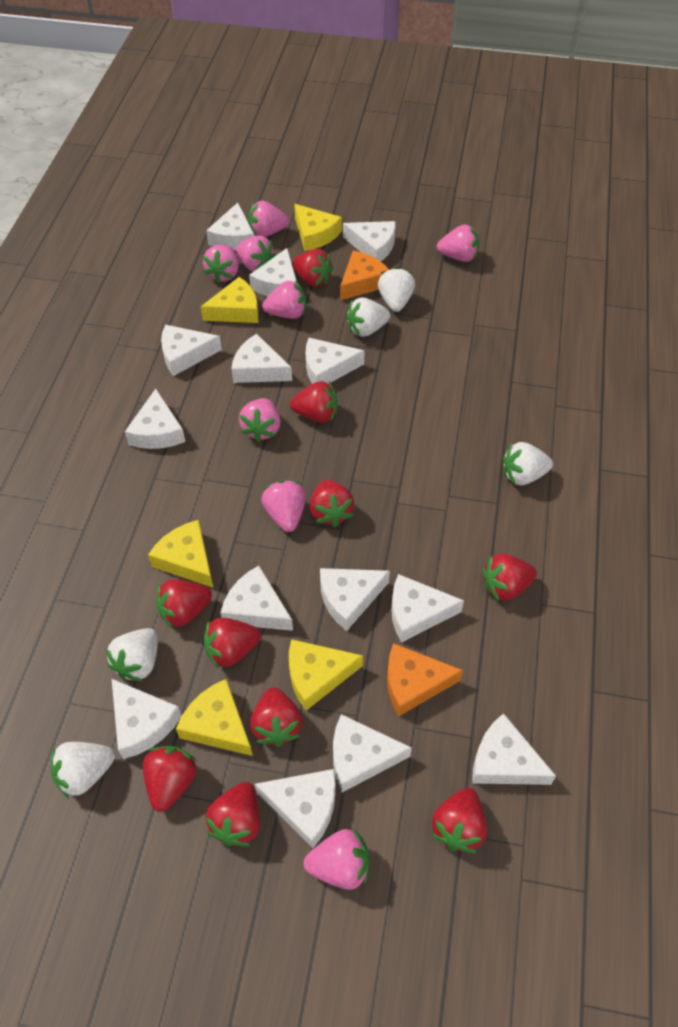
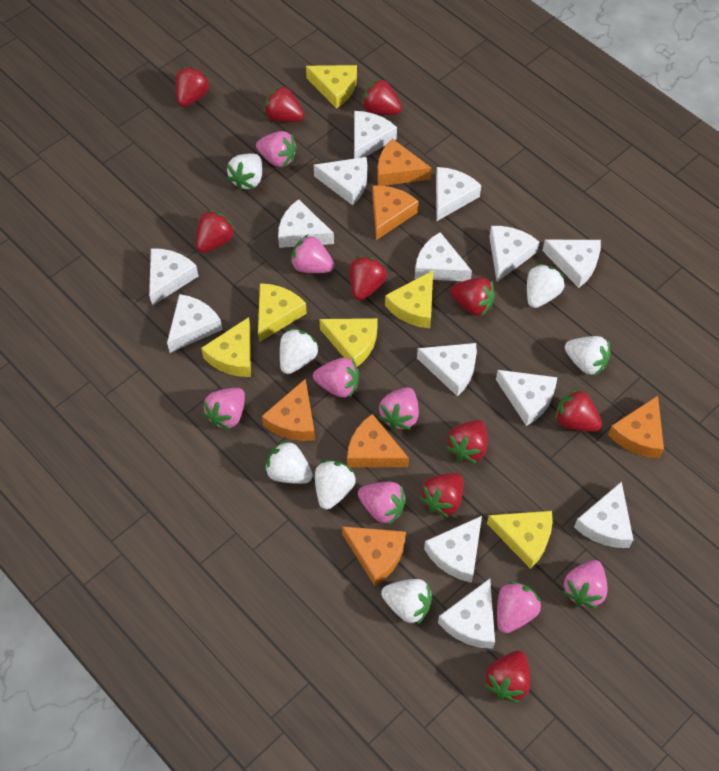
orange cheese: 2 -> 6
white strawberry: 5 -> 7
yellow cheese: 5 -> 6

